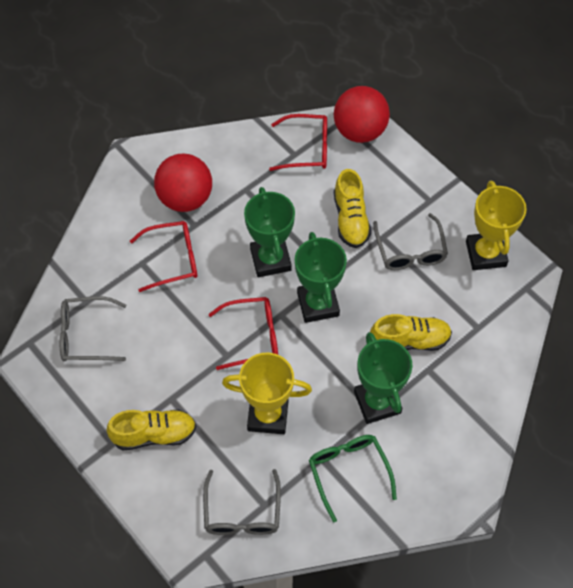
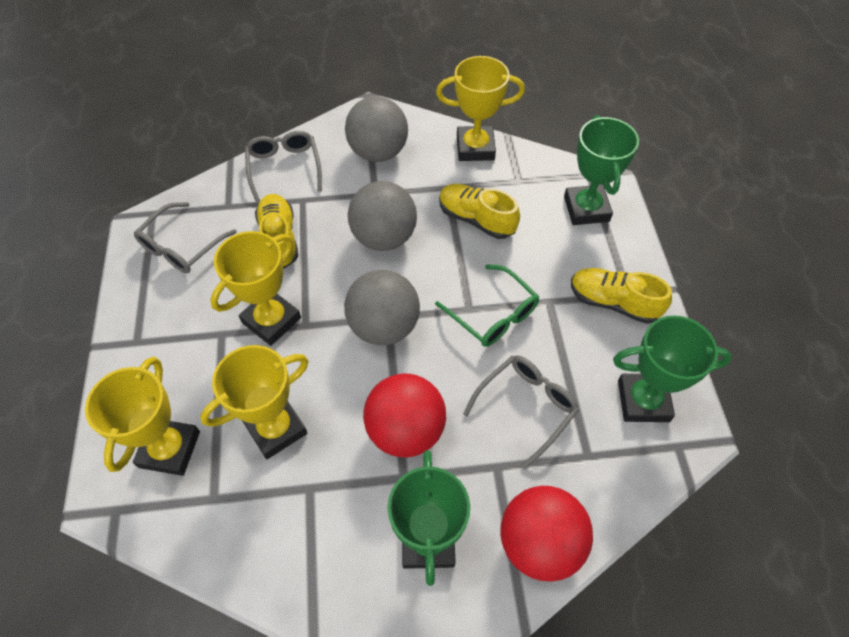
grey ball: 0 -> 3
red glasses: 3 -> 0
yellow trophy: 2 -> 4

